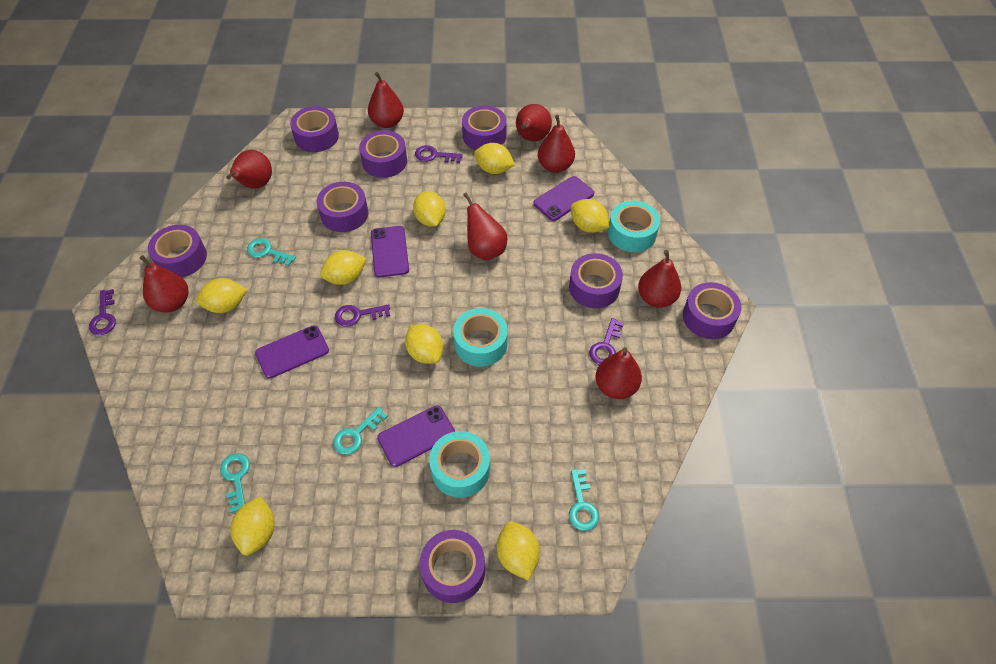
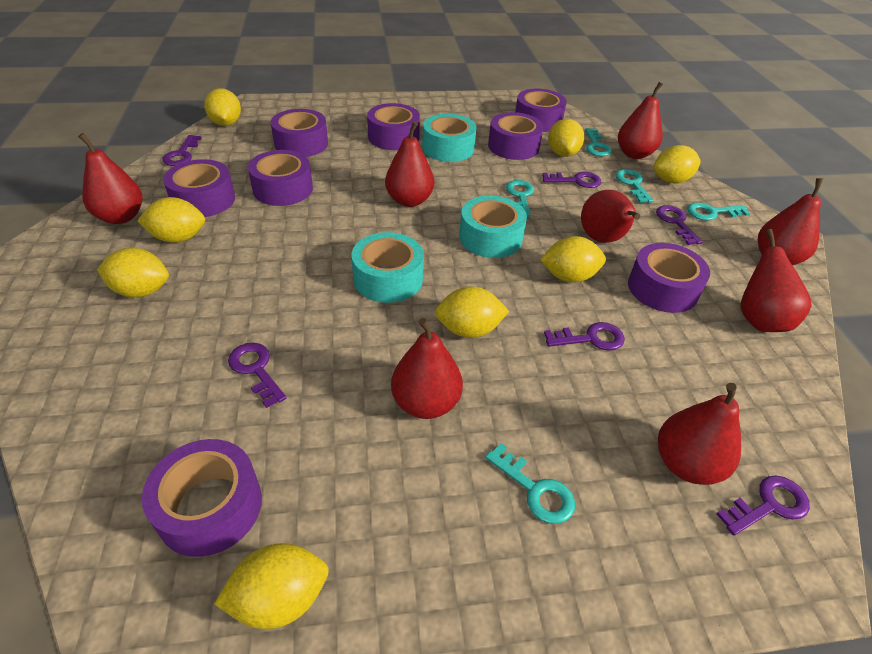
purple key: 4 -> 6
purple phone: 4 -> 0
turquoise key: 4 -> 5

